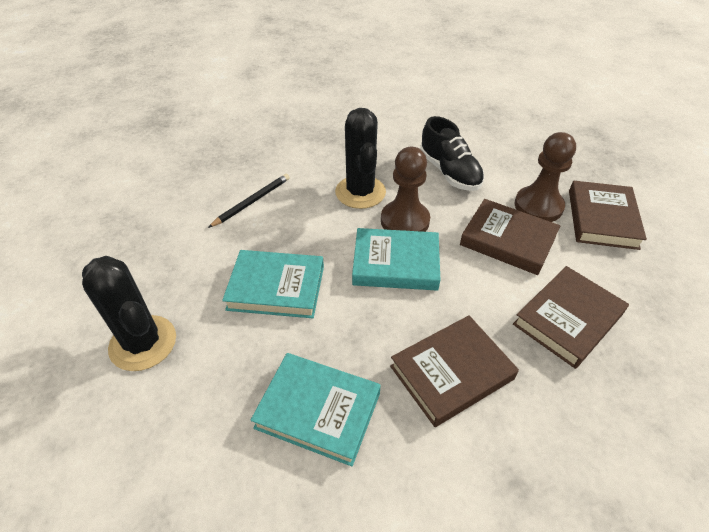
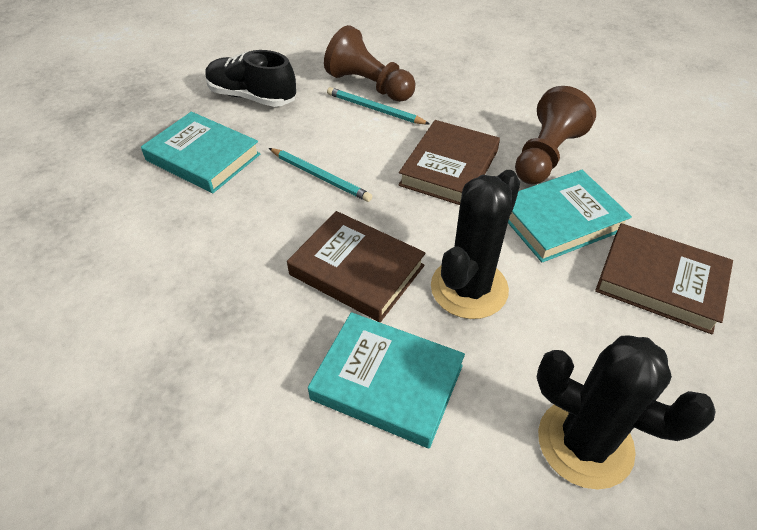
black pencil: 1 -> 0
brown book: 4 -> 3
turquoise pencil: 0 -> 2

